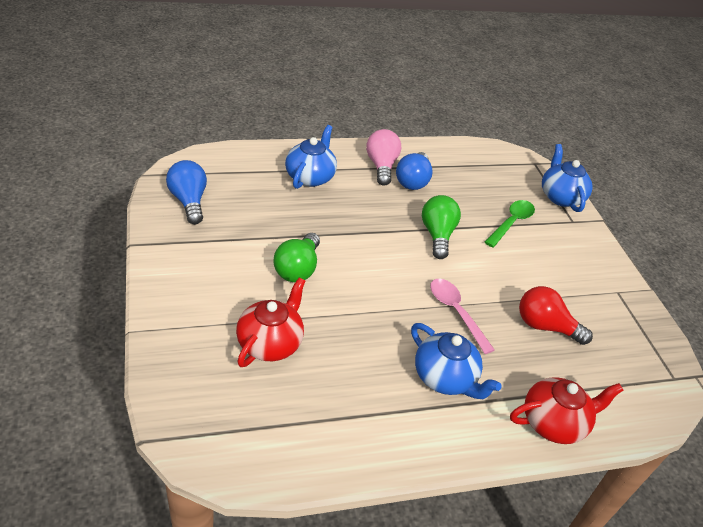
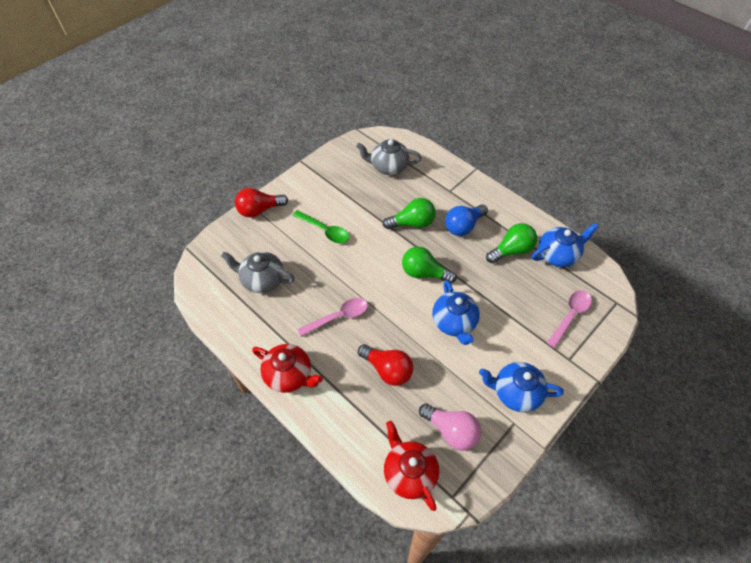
blue light bulb: 2 -> 1
green light bulb: 2 -> 3
grey teapot: 0 -> 2
pink spoon: 1 -> 2
red light bulb: 1 -> 2

